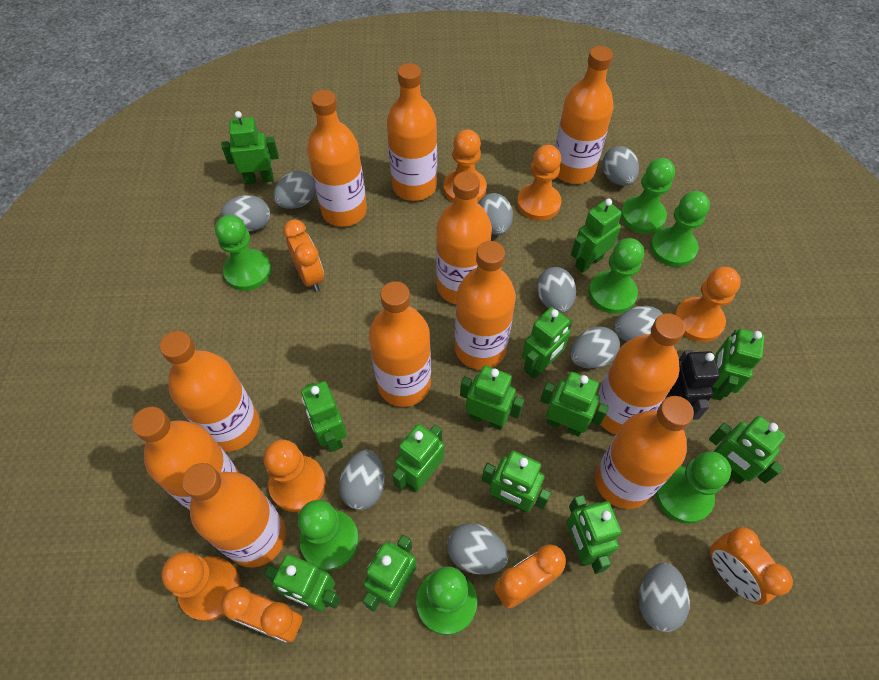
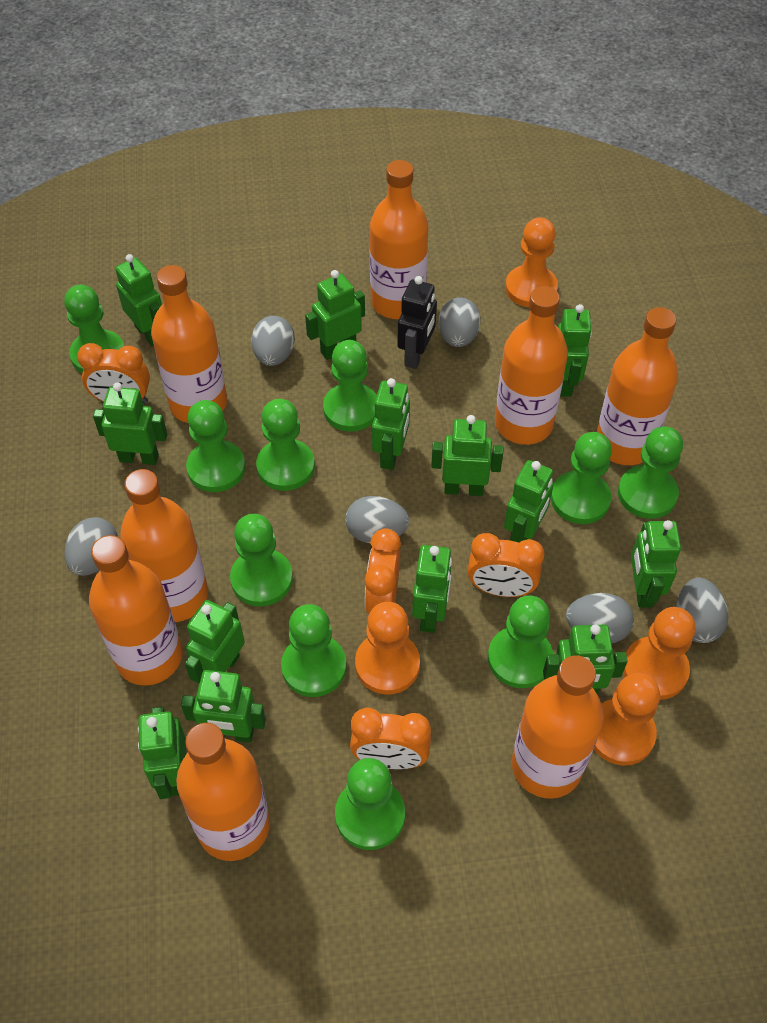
green pawn: 7 -> 10
grey egg: 10 -> 6
orange bottle: 11 -> 8
orange pawn: 5 -> 4

